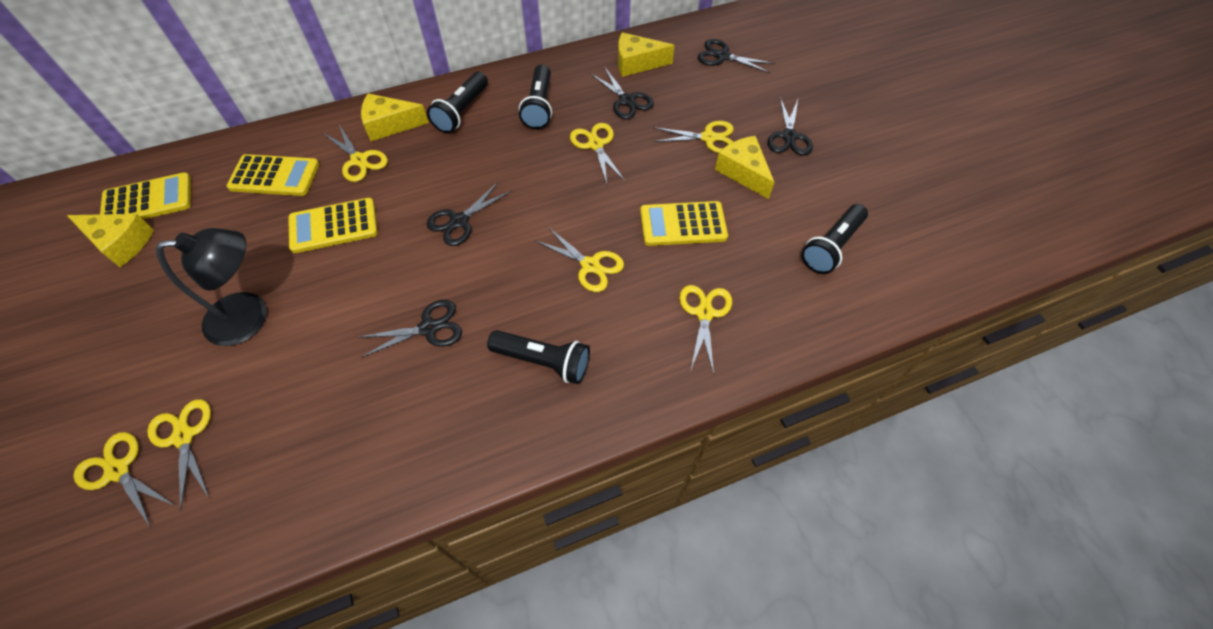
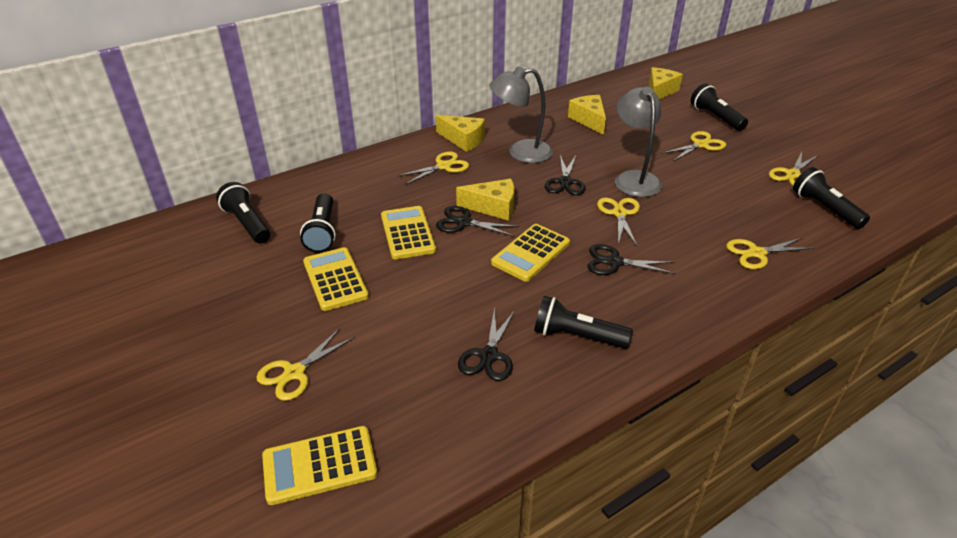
black flashlight: 4 -> 5
black lamp: 1 -> 0
black scissors: 5 -> 4
grey lamp: 0 -> 2
yellow scissors: 7 -> 6

